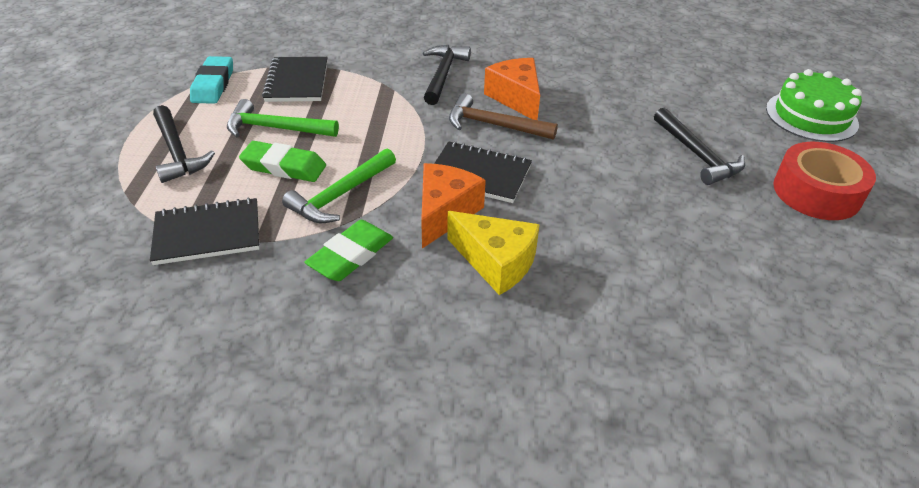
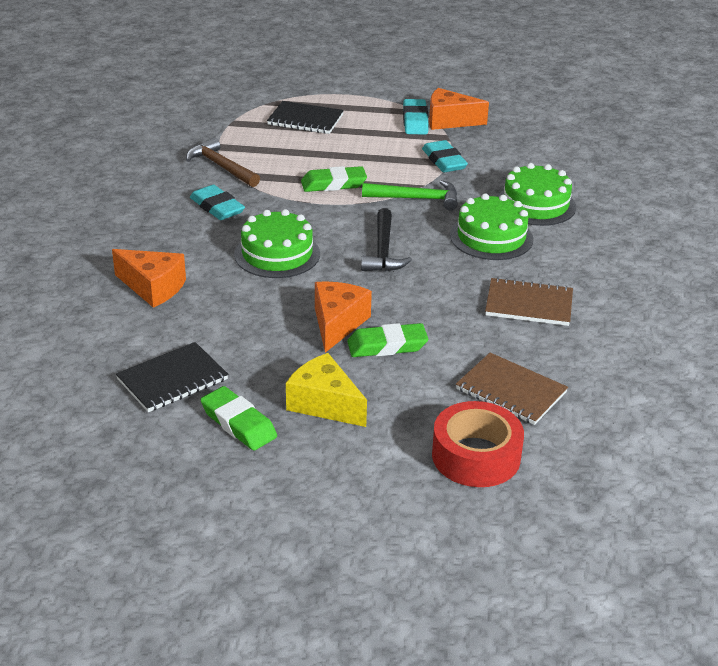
black hammer: 3 -> 1
black notebook: 3 -> 2
brown notebook: 0 -> 2
green cake: 1 -> 3
green eraser: 2 -> 3
green hammer: 2 -> 1
orange cheese: 2 -> 3
turquoise eraser: 1 -> 3

